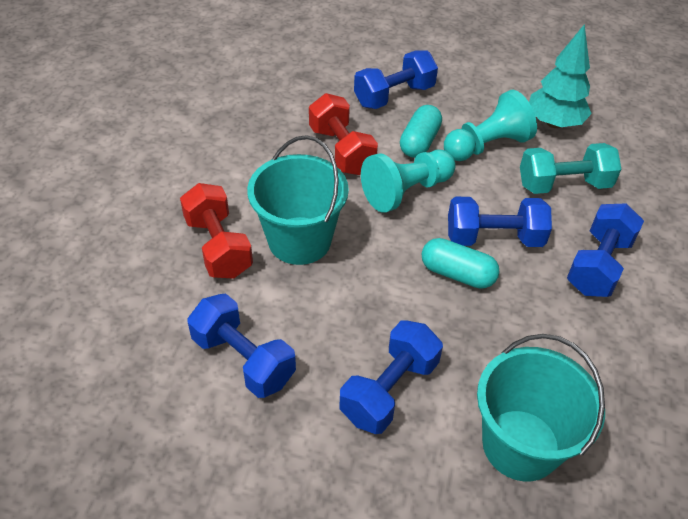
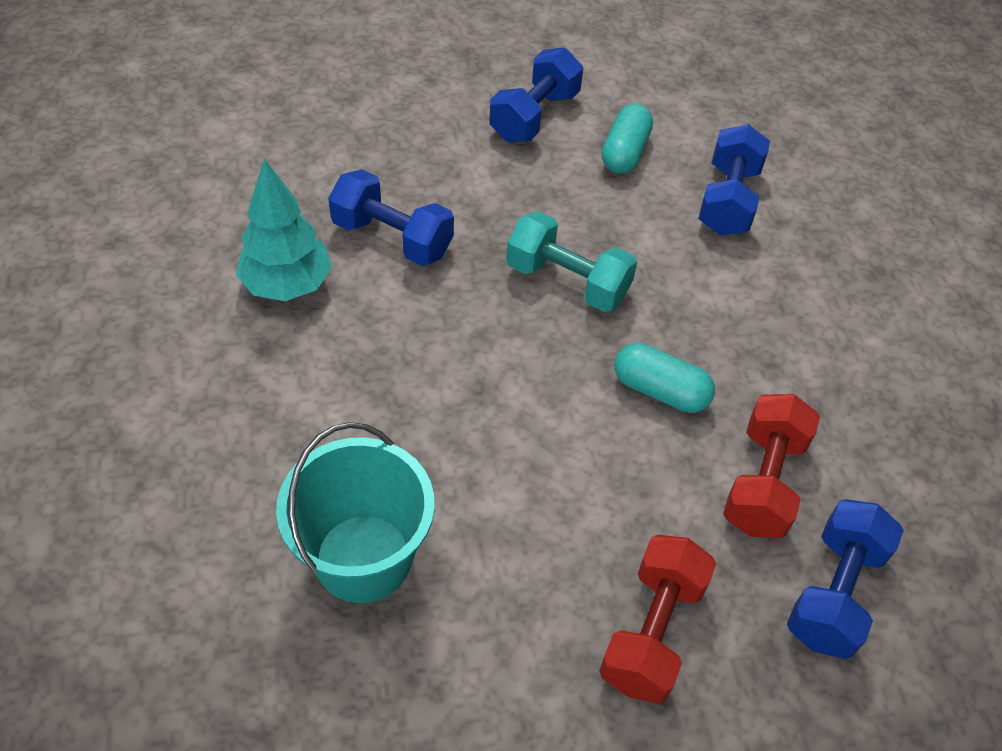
blue dumbbell: 5 -> 4
turquoise bucket: 2 -> 1
turquoise pawn: 2 -> 0

